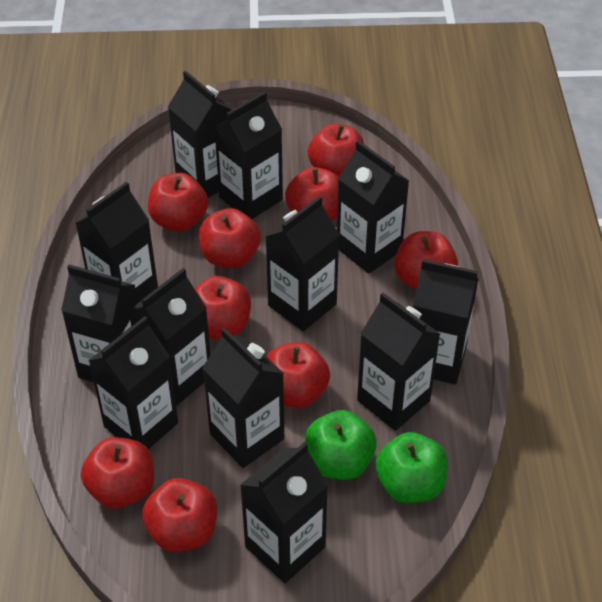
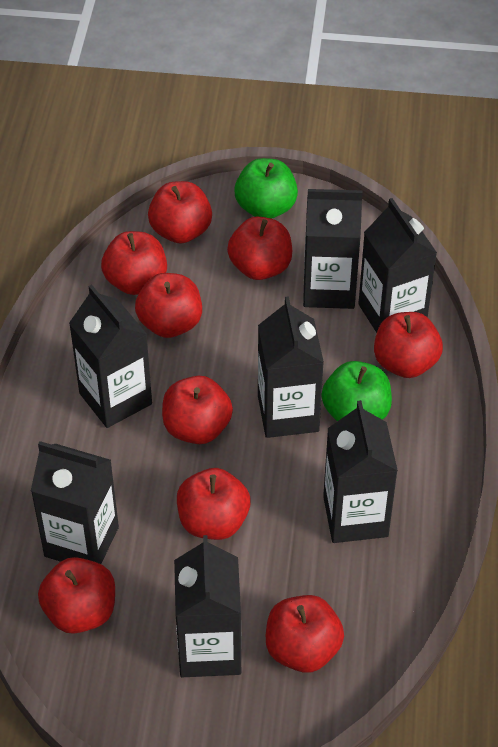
black carton: 12 -> 7

